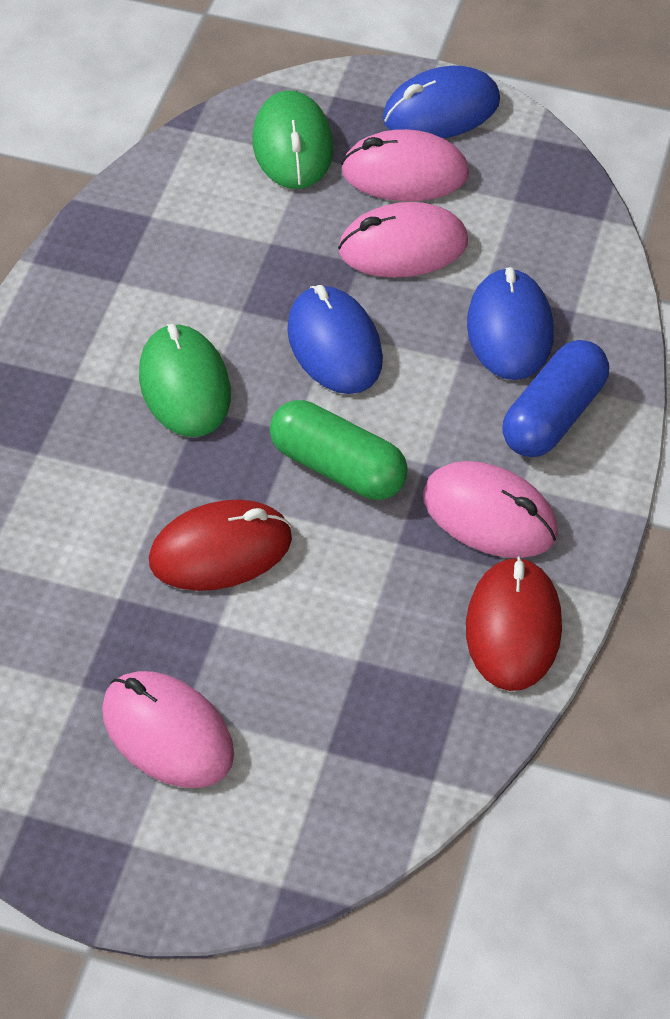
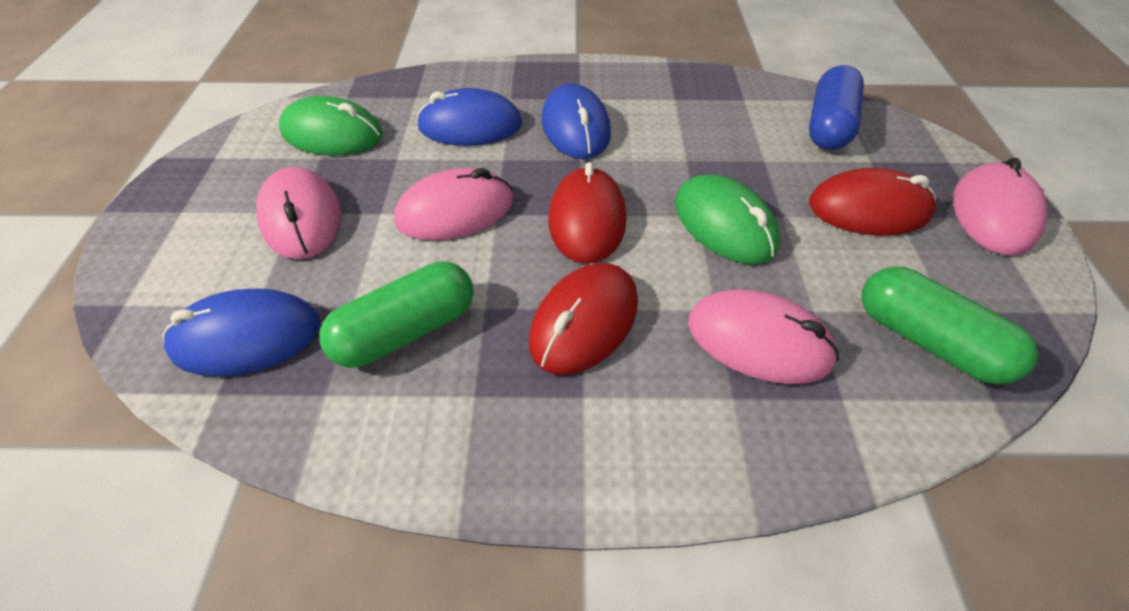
green capsule: 1 -> 2
red mouse: 2 -> 3

